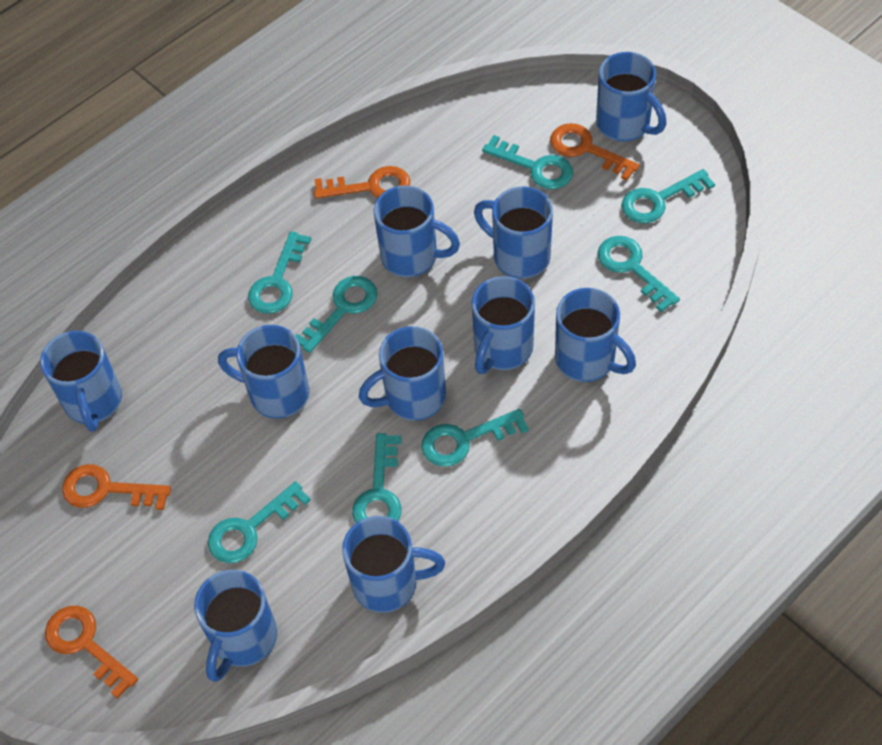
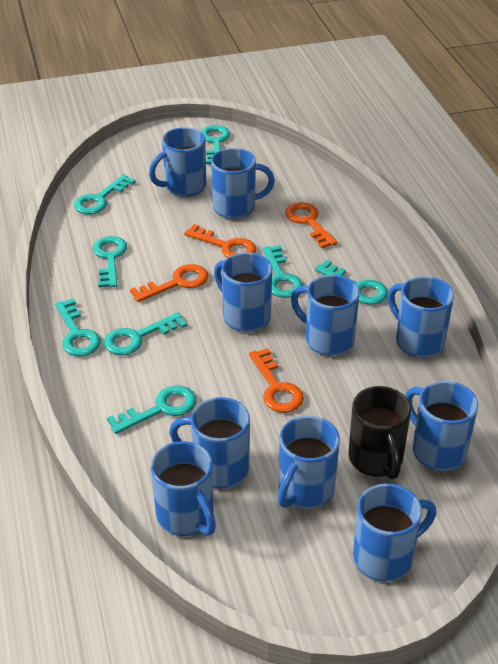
black mug: 0 -> 1

